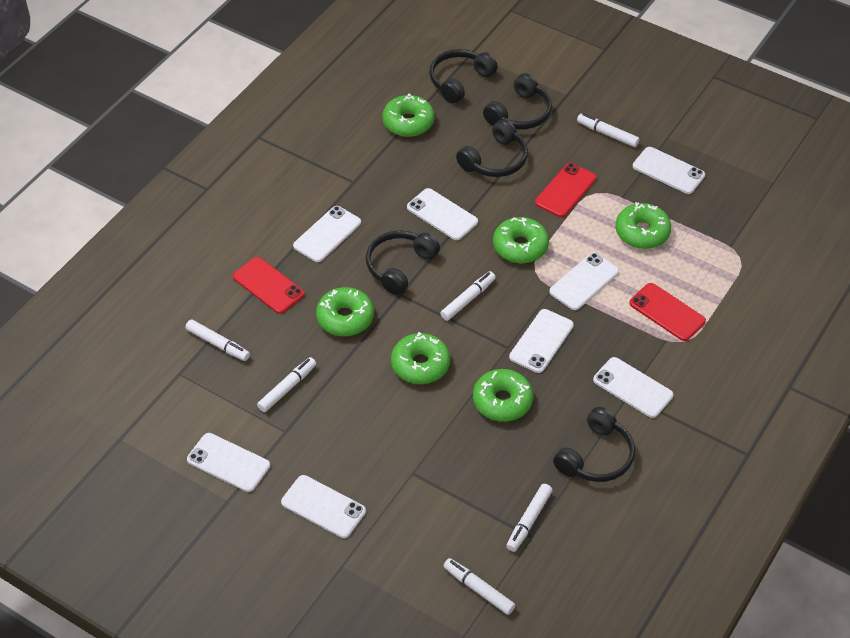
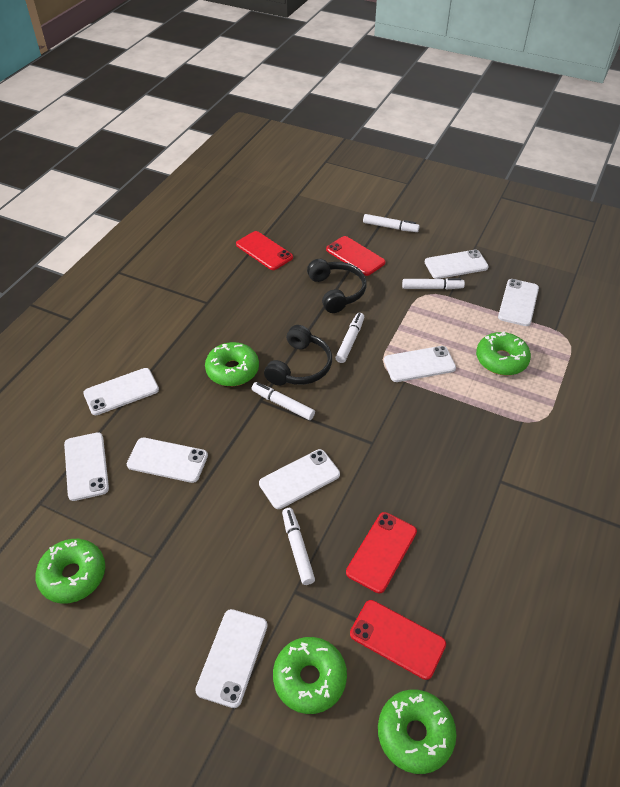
black headphones: 5 -> 2
green donut: 6 -> 5
red phone: 3 -> 4
white marker: 6 -> 5

